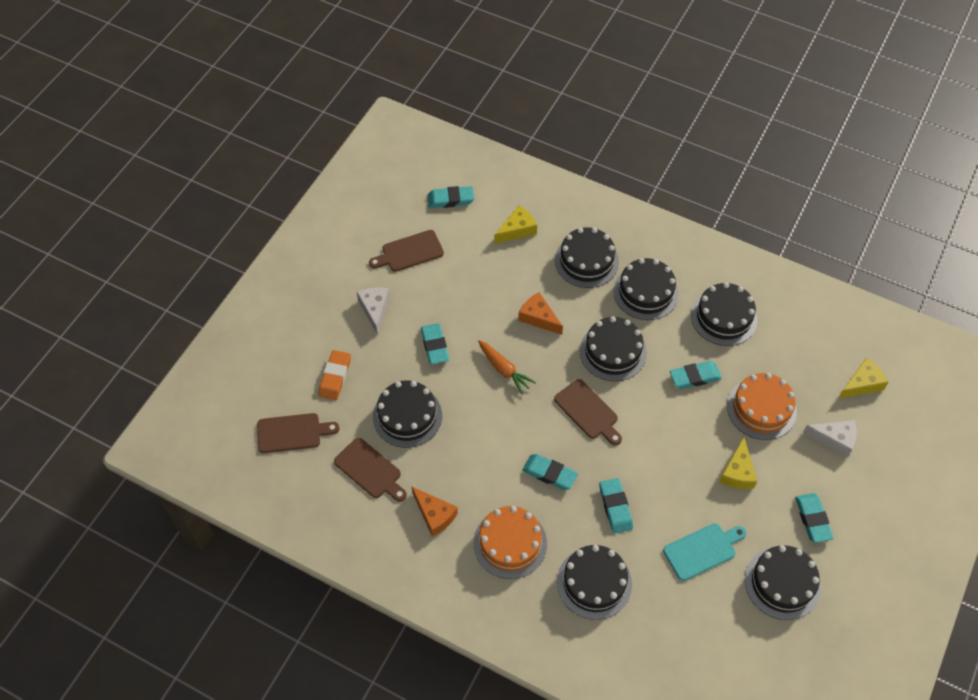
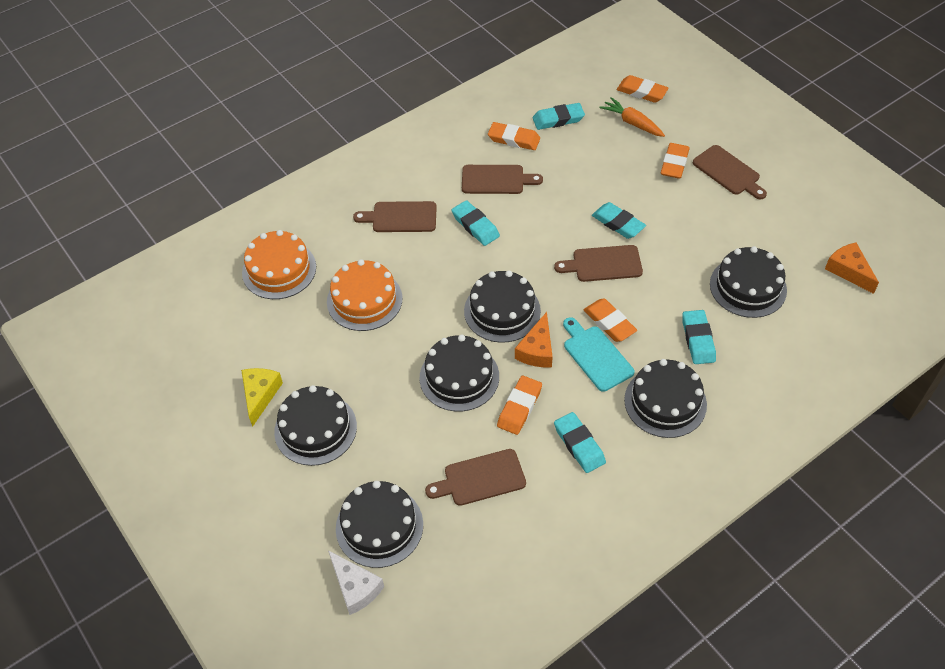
black cake: 7 -> 6
brown cutting board: 4 -> 5
orange eraser: 1 -> 5
turquoise eraser: 6 -> 5
white cheese: 2 -> 1
yellow cheese: 3 -> 1

